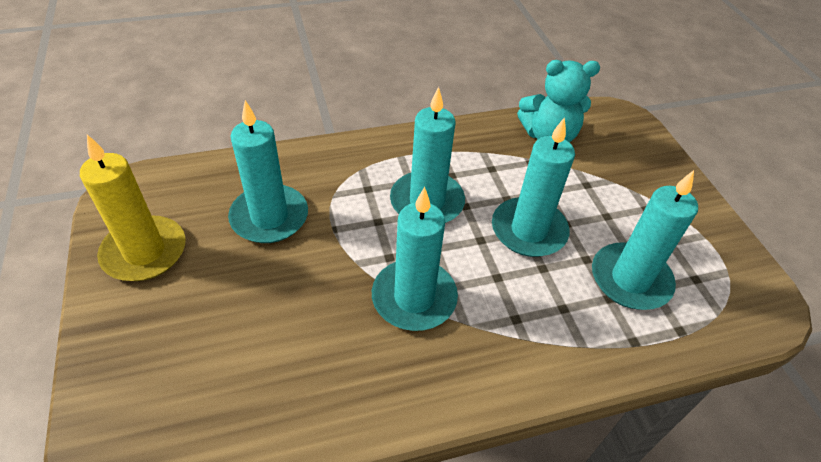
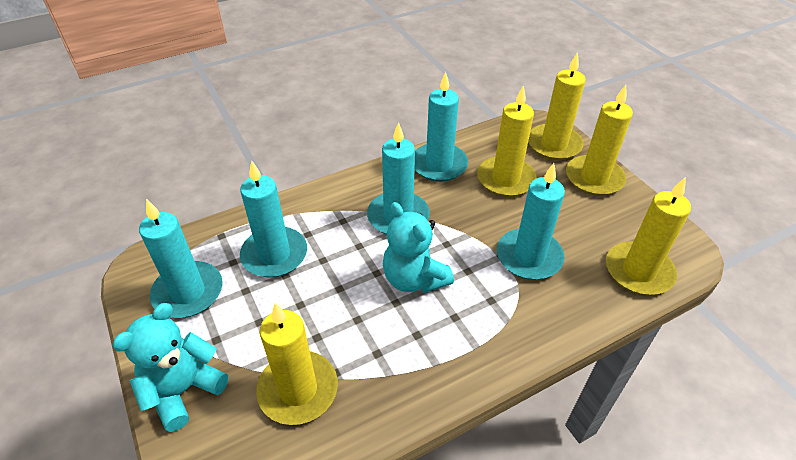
turquoise teddy bear: 1 -> 2
yellow candle: 1 -> 5

